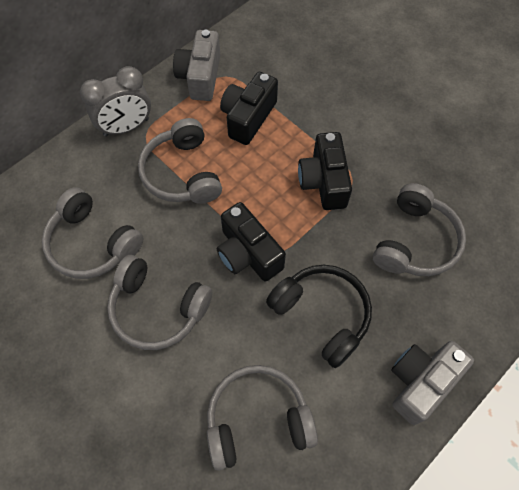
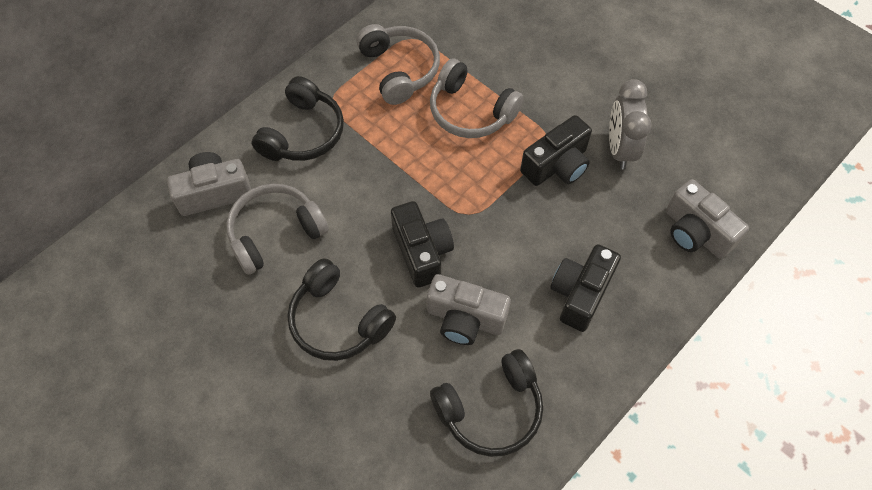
black headphones: 1 -> 3
grey camera: 2 -> 3
grey headphones: 5 -> 3

